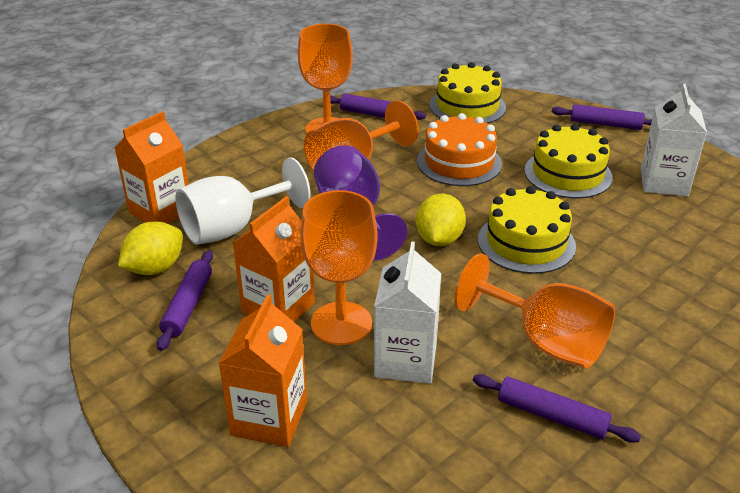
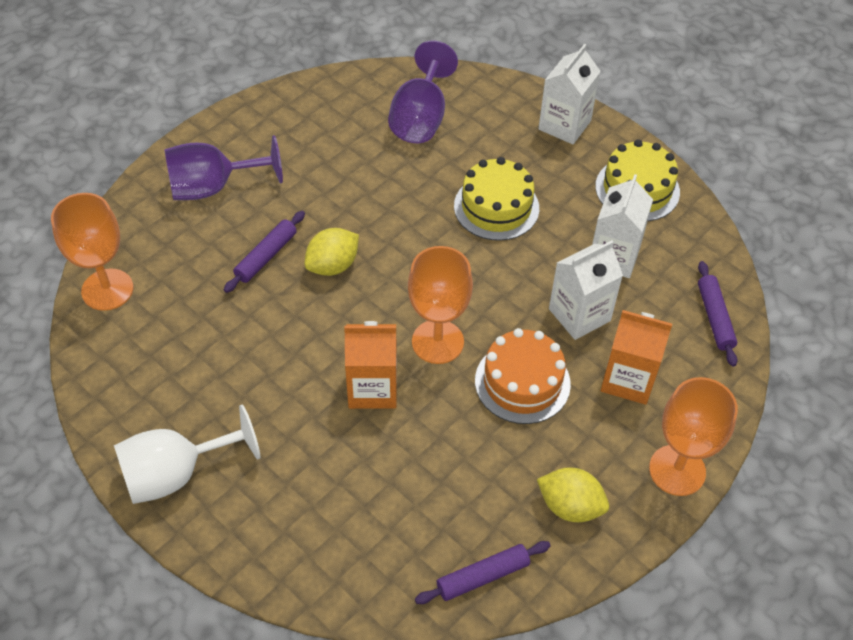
orange carton: 3 -> 2
orange goblet: 4 -> 3
purple goblet: 1 -> 2
purple rolling pin: 4 -> 3
white carton: 2 -> 3
yellow cake: 3 -> 2

